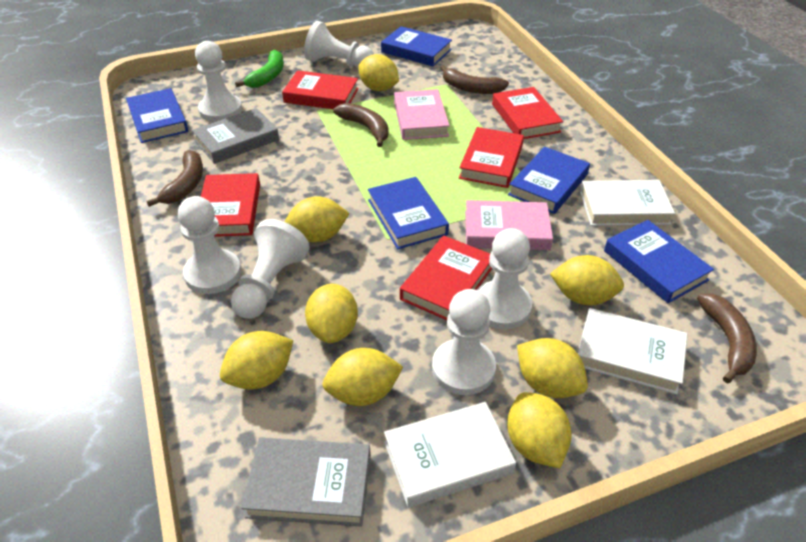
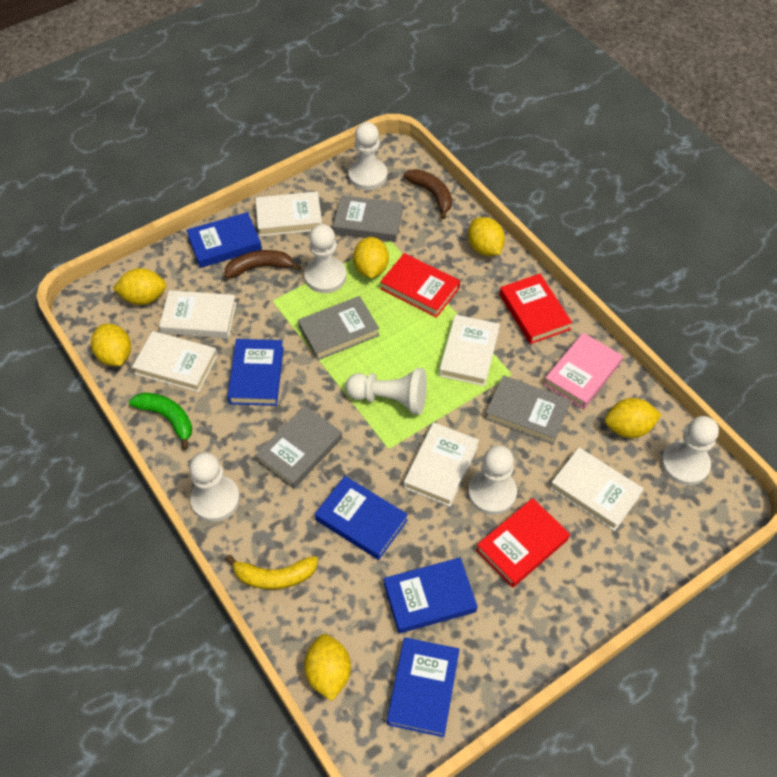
brown banana: 4 -> 2
grey book: 2 -> 4
pink book: 2 -> 1
red book: 5 -> 3
white book: 3 -> 6
yellow banana: 0 -> 1
yellow lemon: 8 -> 6

